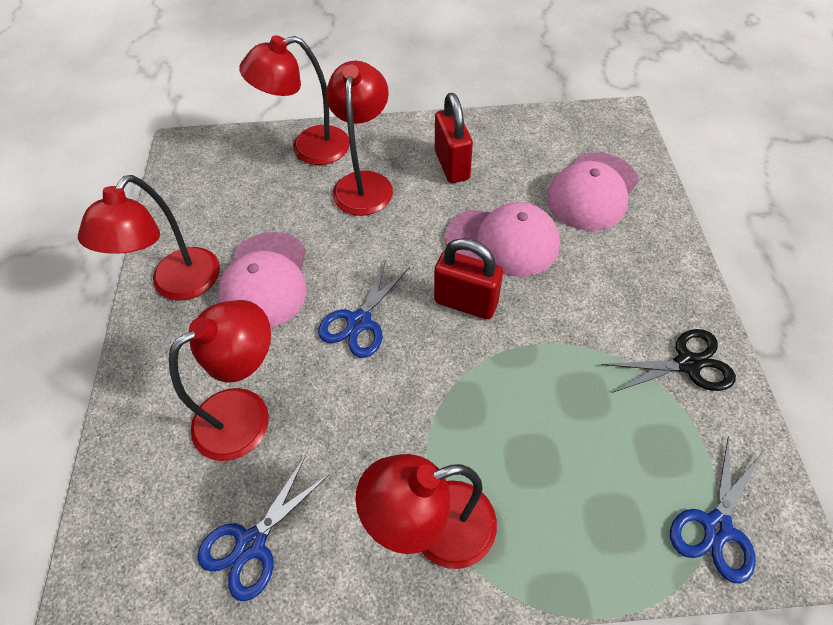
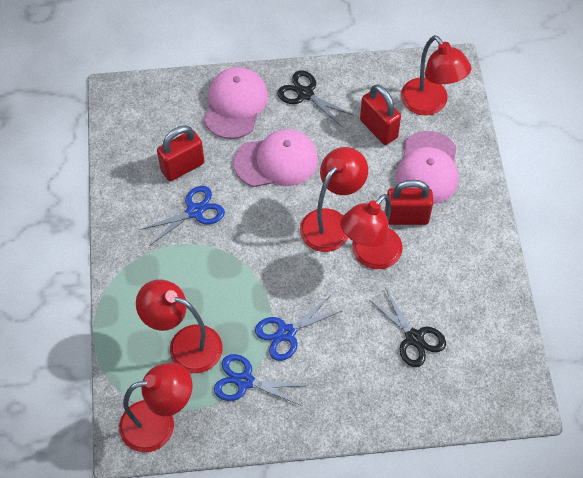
black scissors: 1 -> 2
red padlock: 2 -> 3

